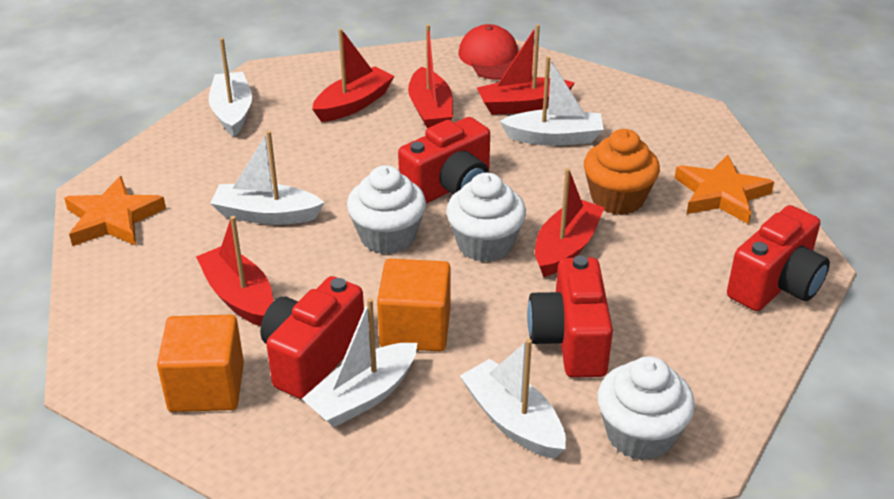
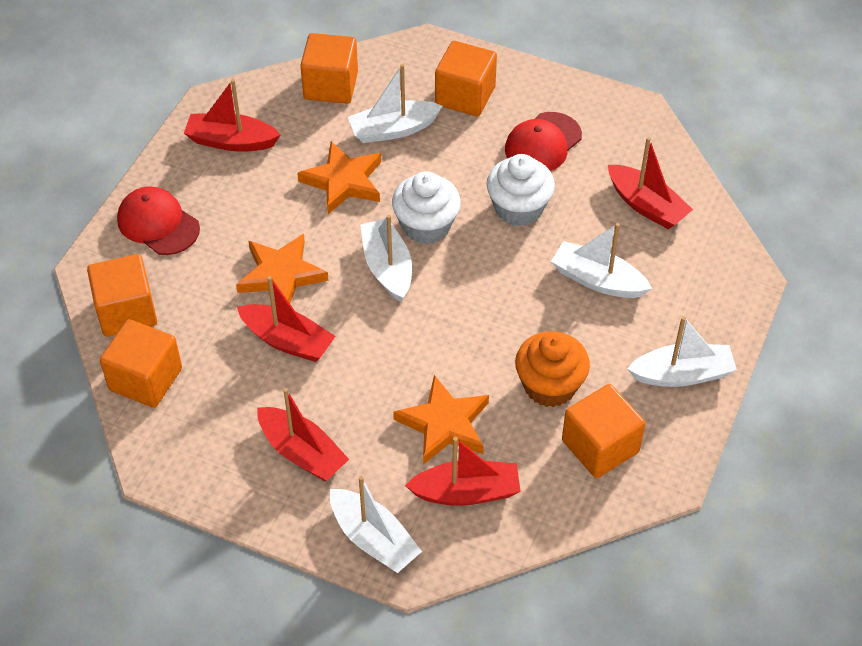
orange cube: 2 -> 5
orange star: 2 -> 3
red camera: 4 -> 0
red cap: 1 -> 2
white cupcake: 3 -> 2

